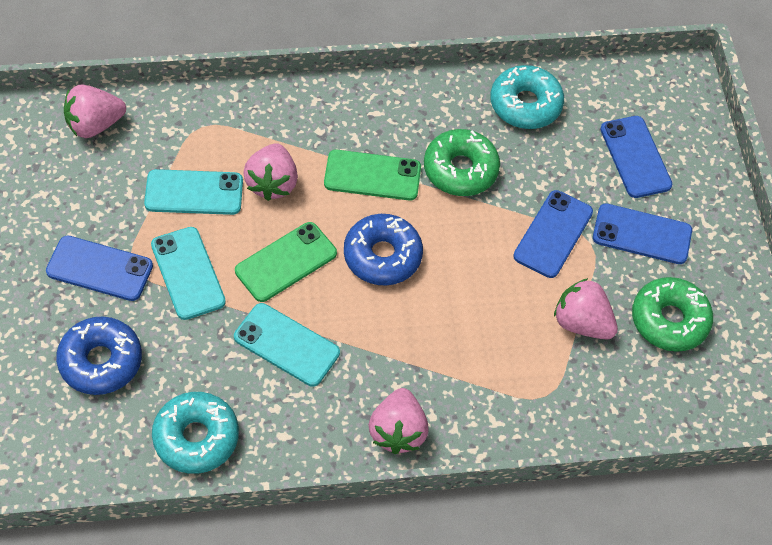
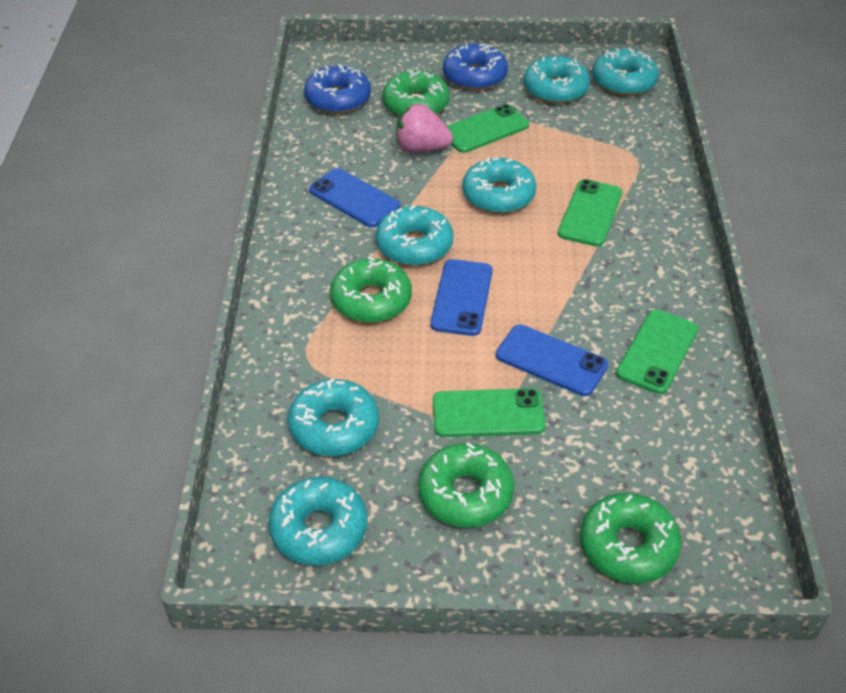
blue phone: 4 -> 3
green donut: 2 -> 4
green phone: 2 -> 4
pink strawberry: 4 -> 1
turquoise donut: 2 -> 6
turquoise phone: 3 -> 0

